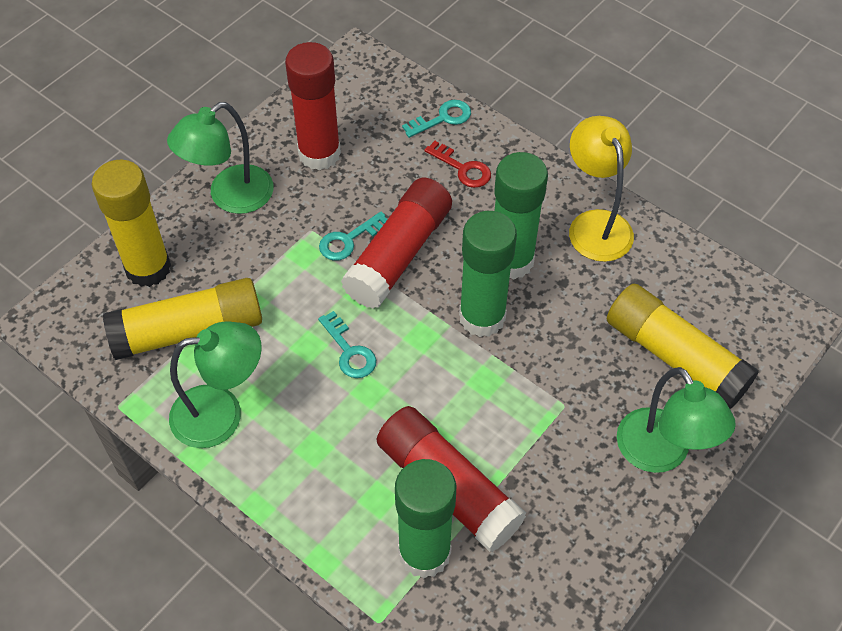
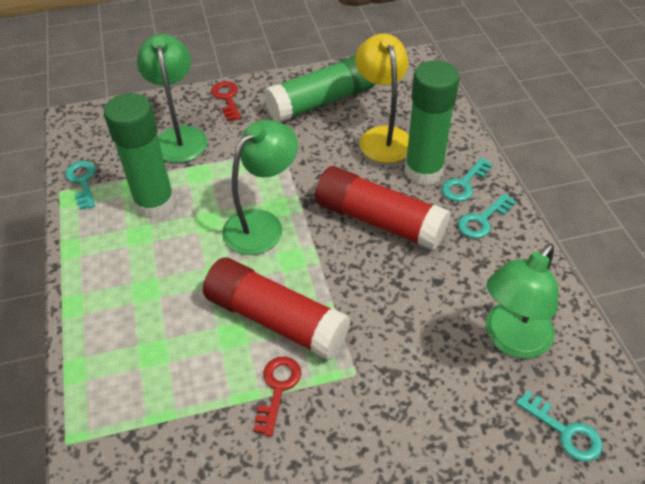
red glue stick: 3 -> 2
red key: 1 -> 2
turquoise key: 3 -> 4
yellow glue stick: 3 -> 0

